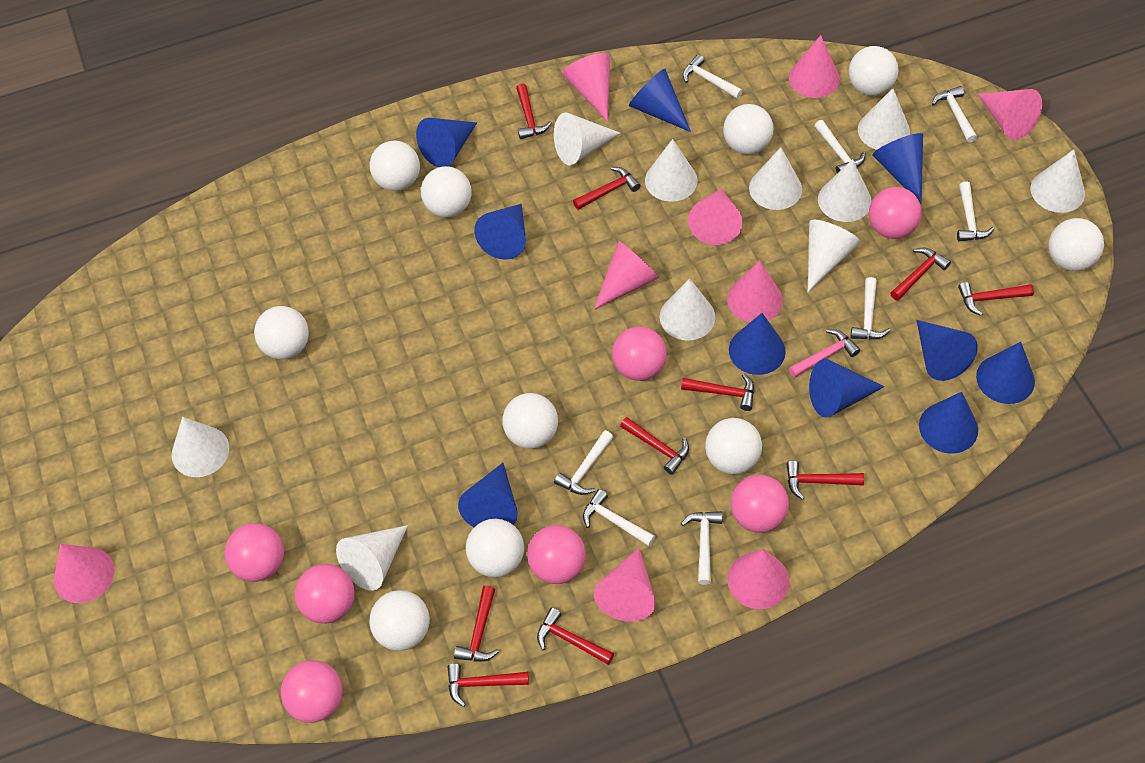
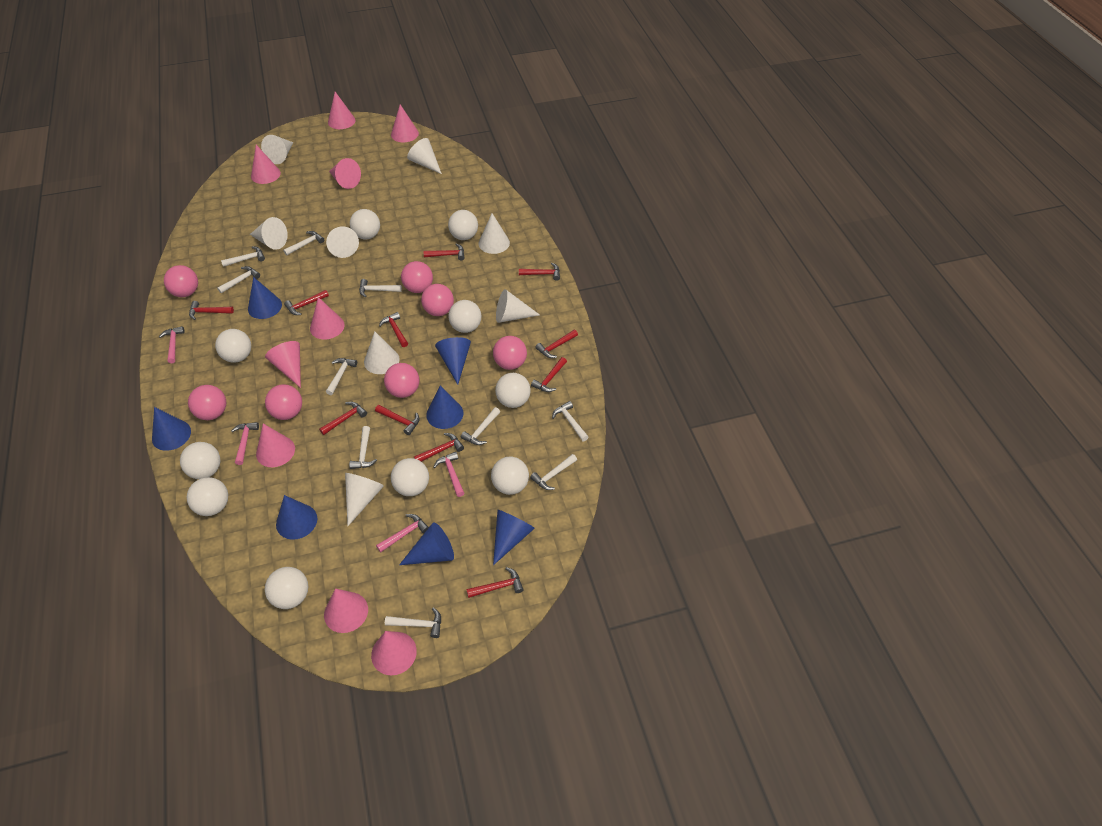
blue cone: 10 -> 7
pink hammer: 1 -> 4
red hammer: 10 -> 11
white cone: 10 -> 8
white hammer: 8 -> 10

